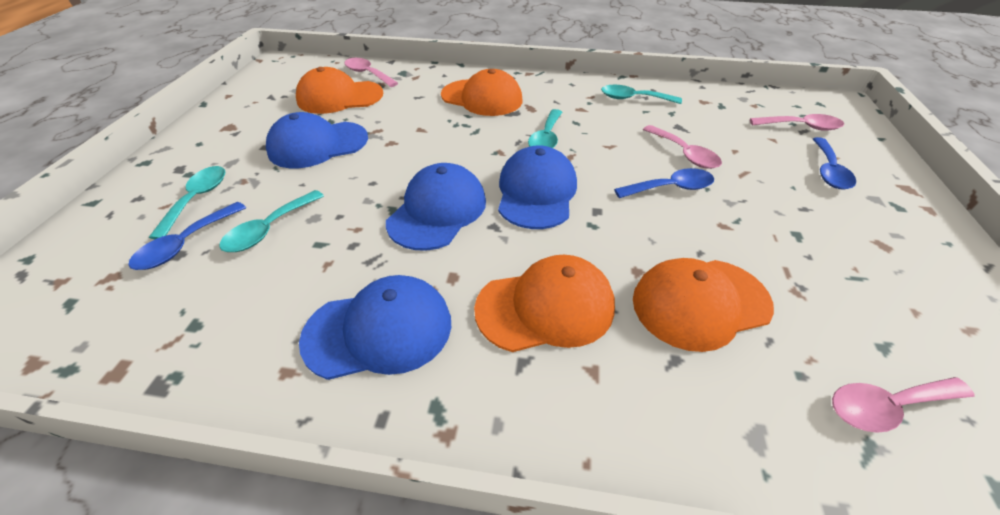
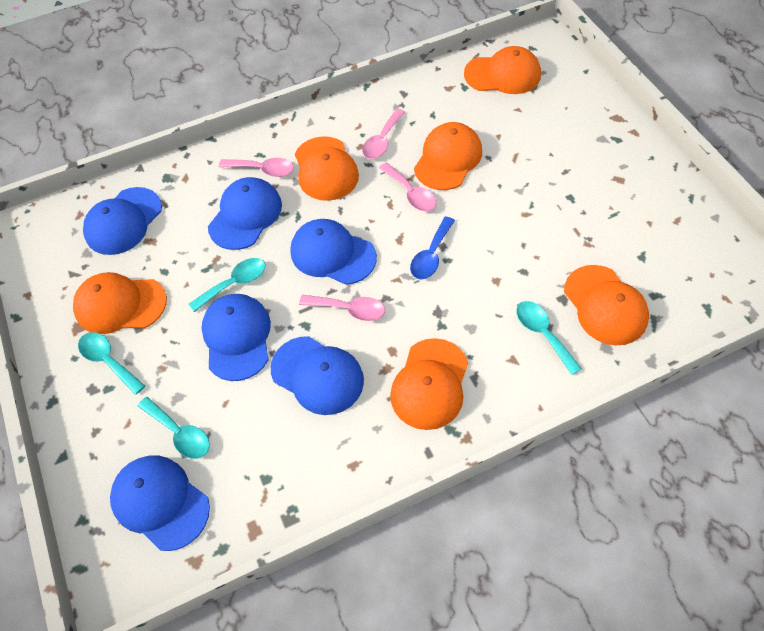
blue cap: 4 -> 6
blue spoon: 3 -> 1
orange cap: 4 -> 6

